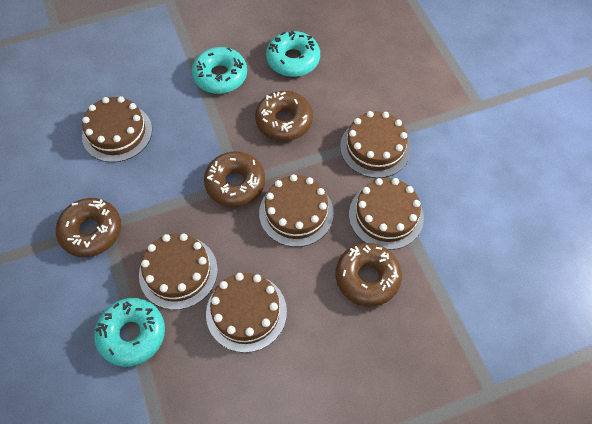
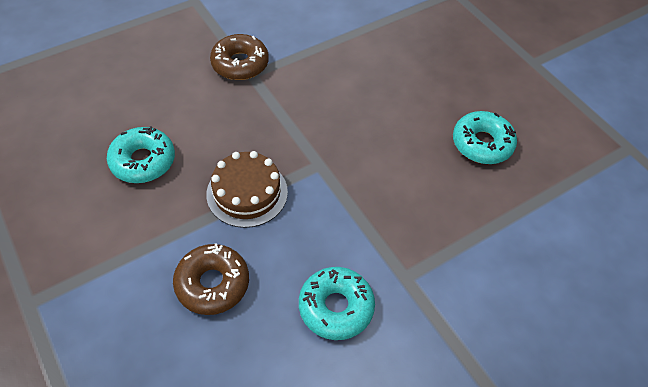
brown cake: 6 -> 1
brown donut: 4 -> 2

